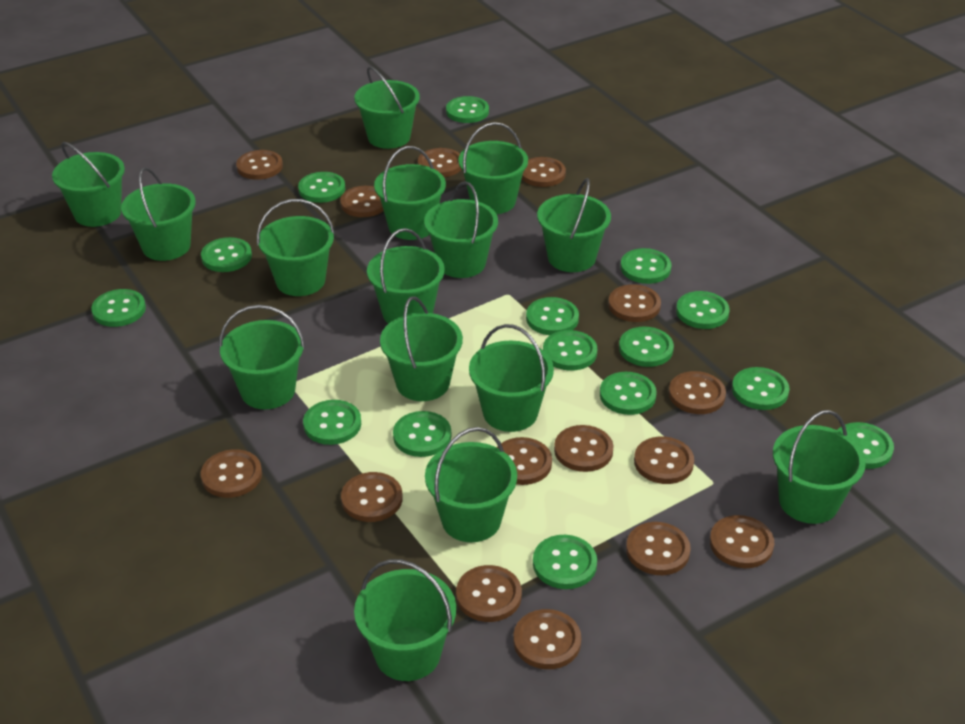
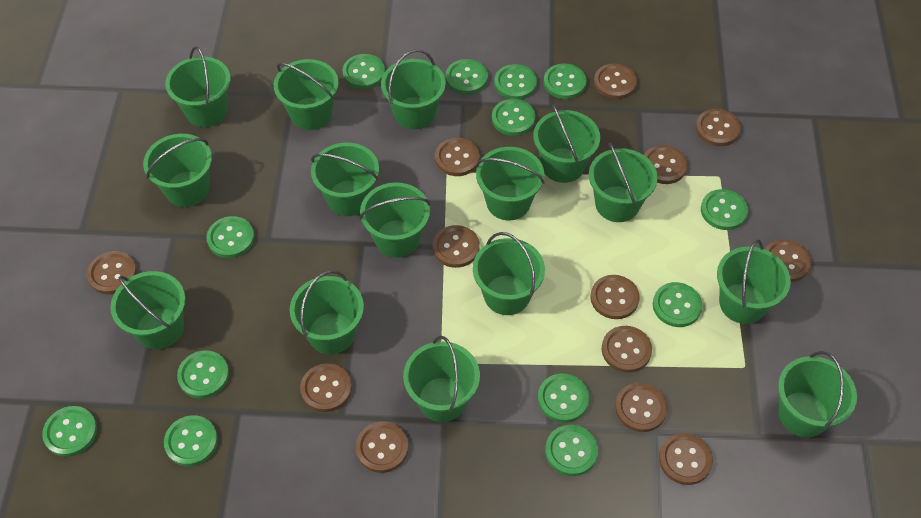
brown button: 15 -> 13
green button: 15 -> 13

